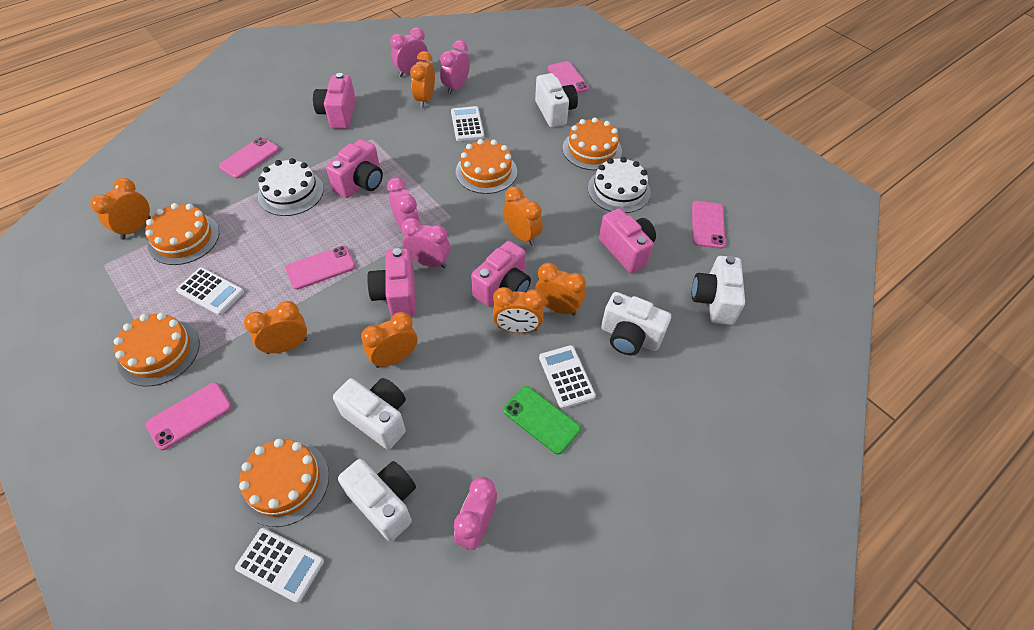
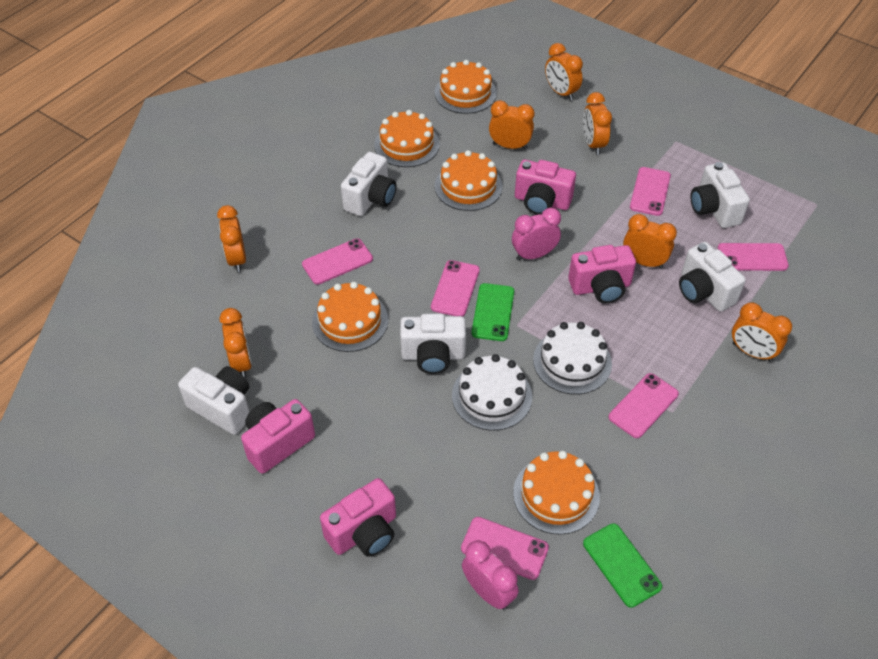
green phone: 1 -> 2
pink camera: 5 -> 4
pink clock: 5 -> 2
pink phone: 5 -> 6
white calculator: 4 -> 0

